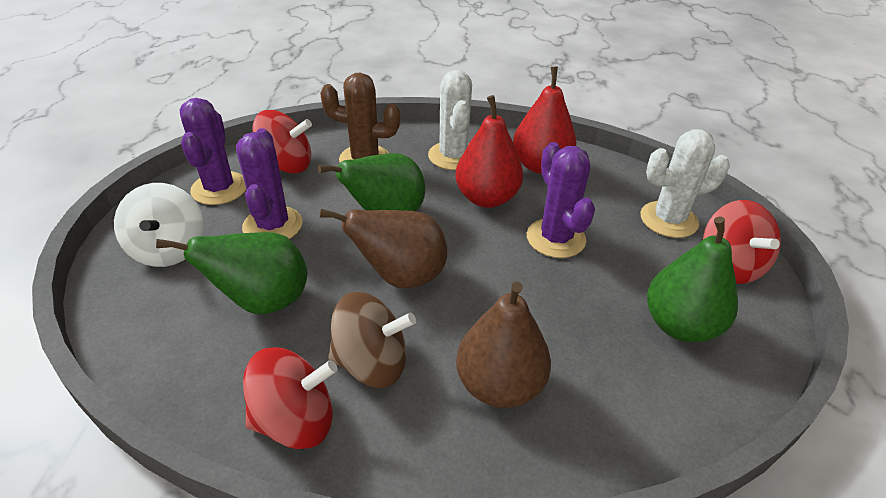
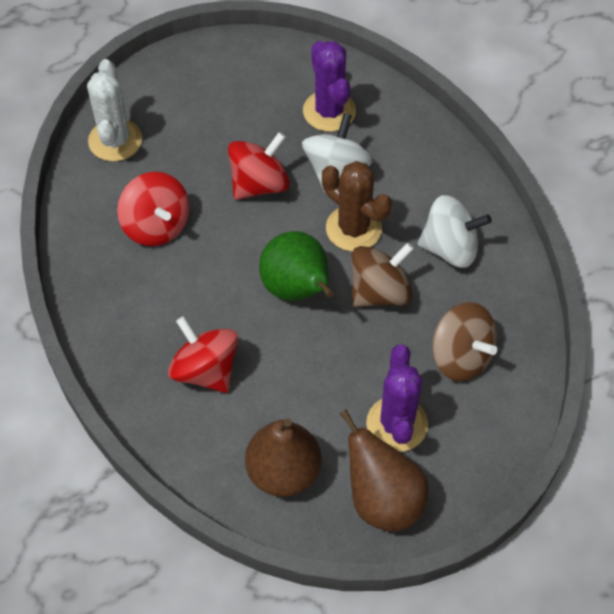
brown spinning top: 1 -> 2
green pear: 3 -> 1
purple cactus: 3 -> 2
red pear: 2 -> 0
white cactus: 2 -> 1
white spinning top: 1 -> 2

